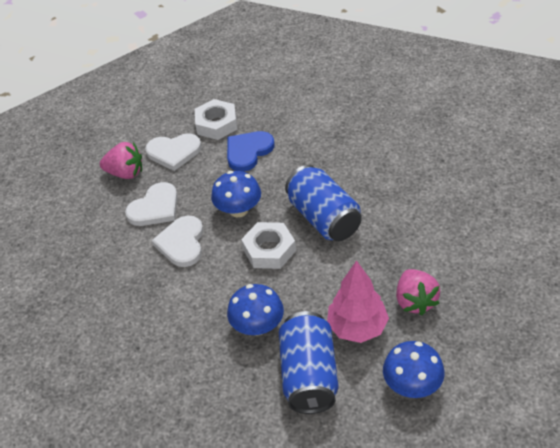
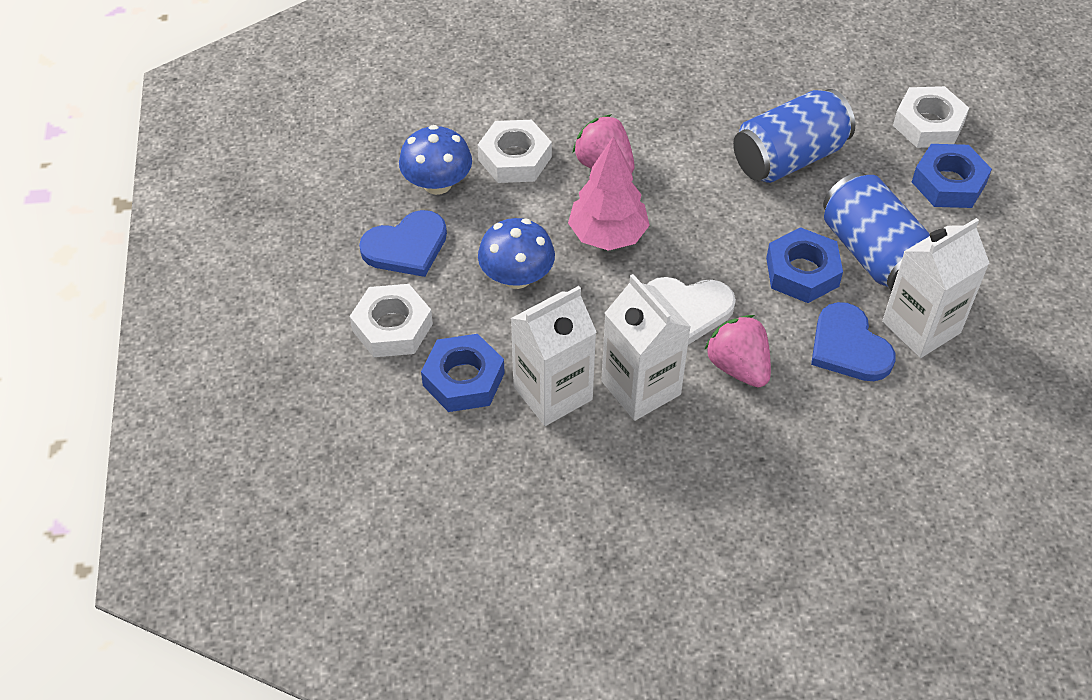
blue heart: 1 -> 2
blue mushroom: 3 -> 2
blue nut: 0 -> 3
white carton: 0 -> 3
white heart: 3 -> 1
white nut: 2 -> 3

